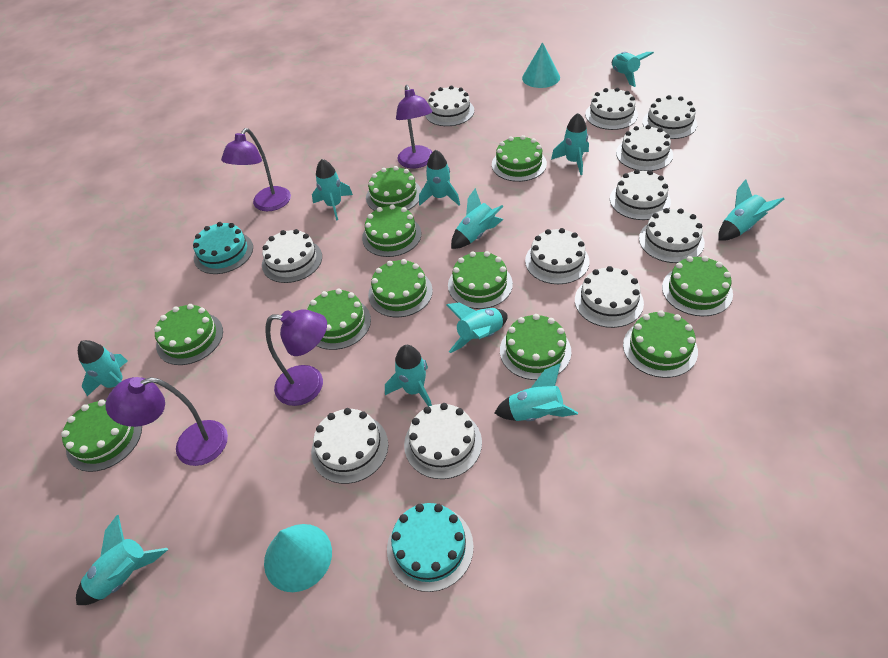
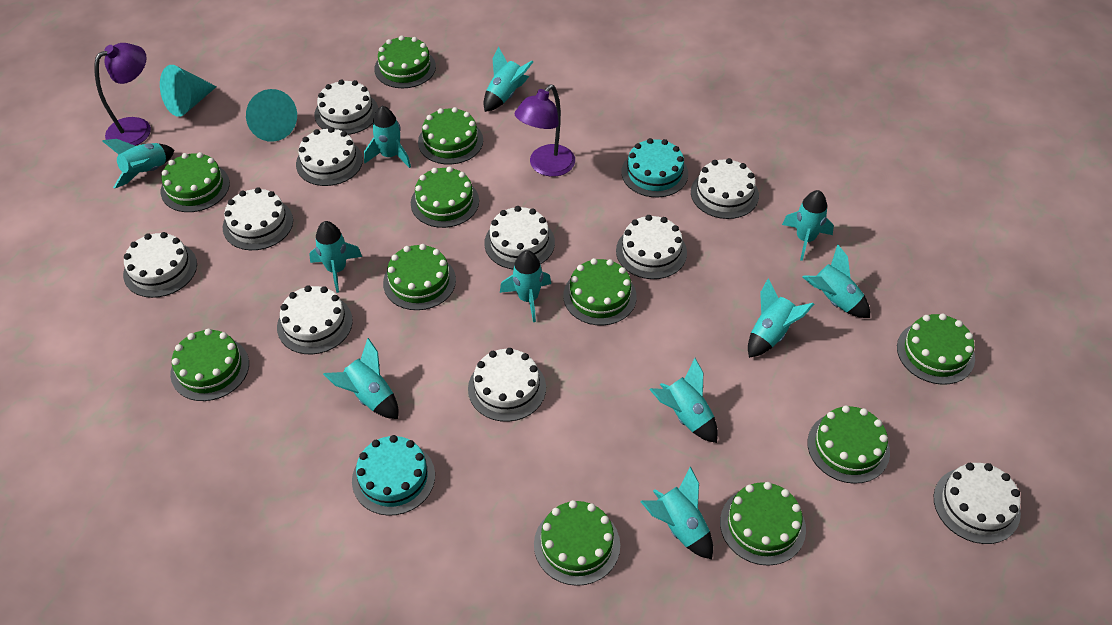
purple lamp: 4 -> 2
white cake: 11 -> 10

